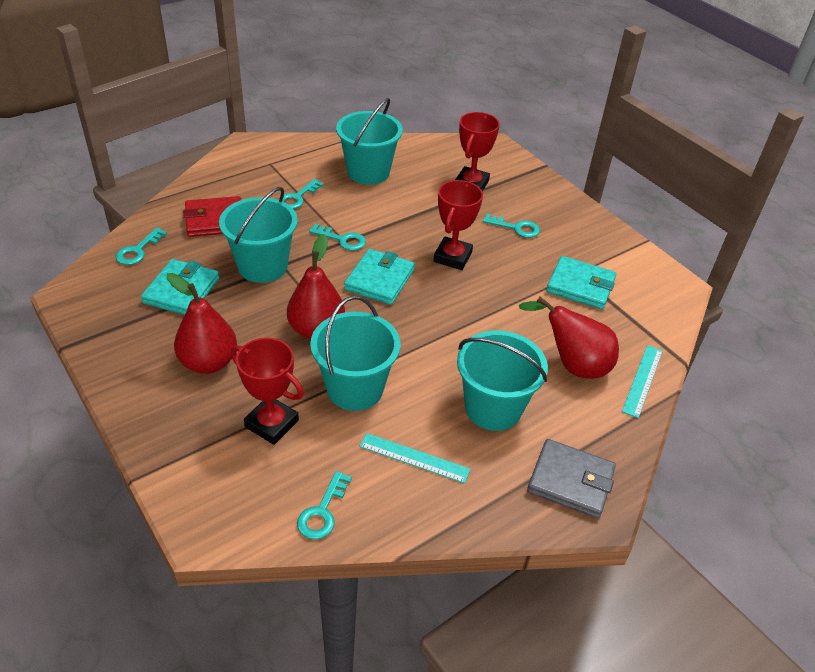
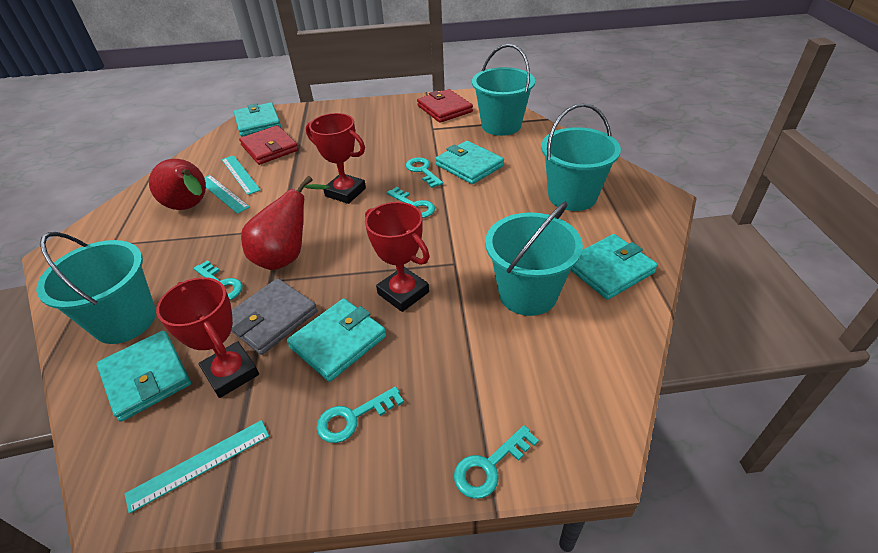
red pear: 3 -> 2
red wallet: 1 -> 2
turquoise ruler: 2 -> 3
turquoise wallet: 3 -> 5

